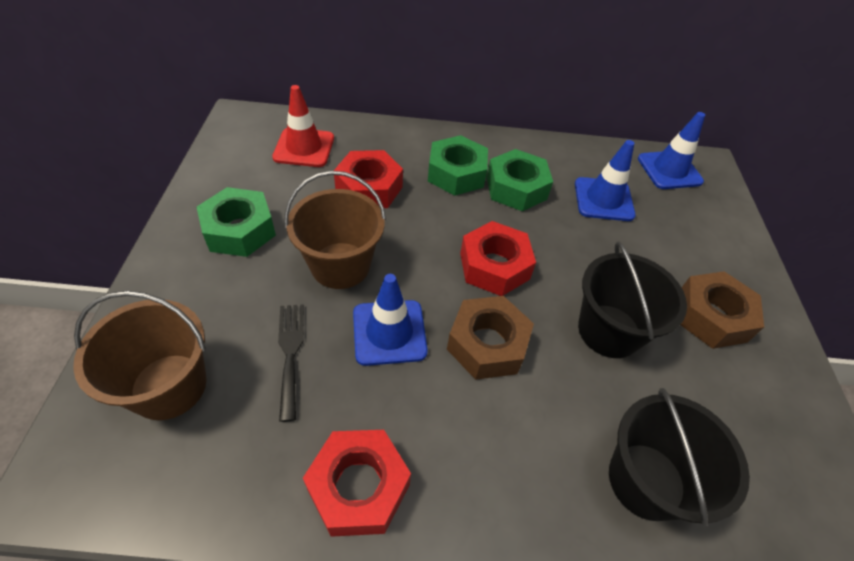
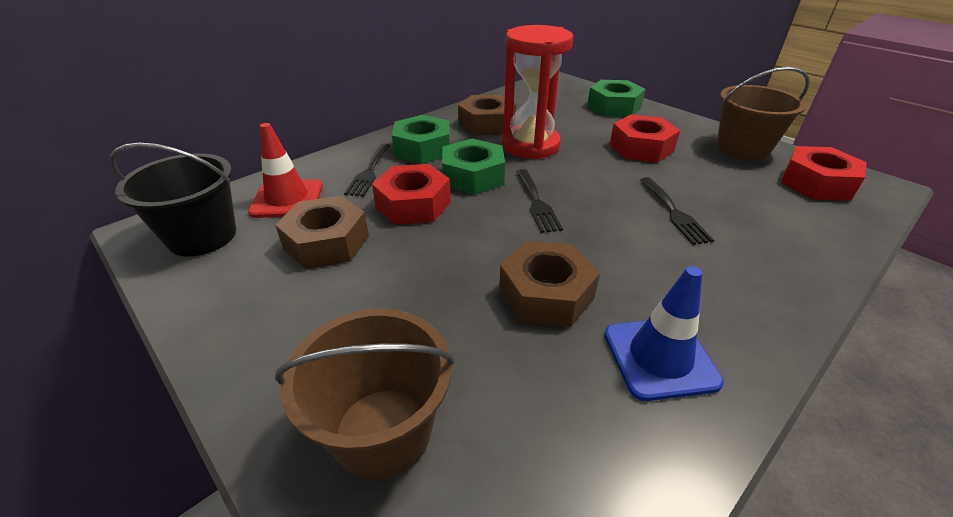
black bucket: 2 -> 1
black fork: 1 -> 3
blue traffic cone: 3 -> 1
brown nut: 2 -> 3
red hourglass: 0 -> 1

